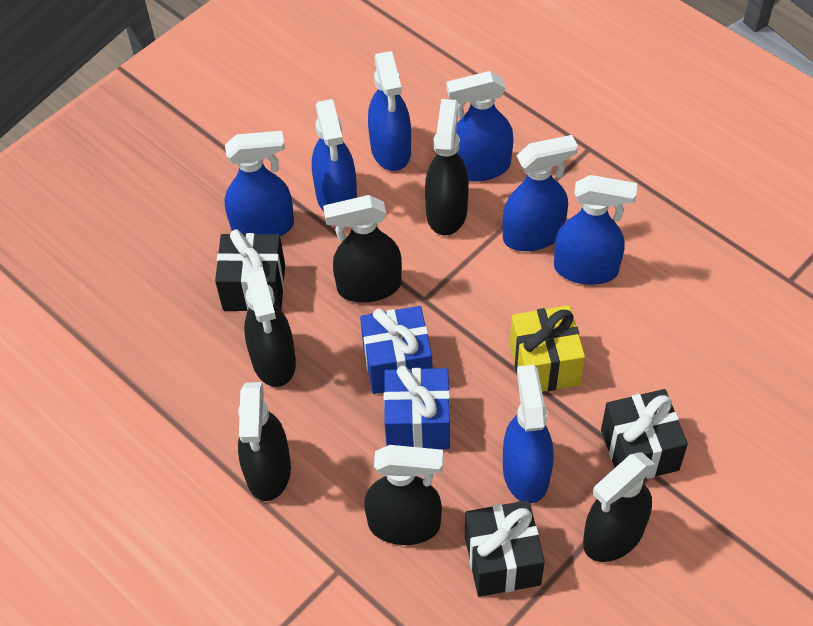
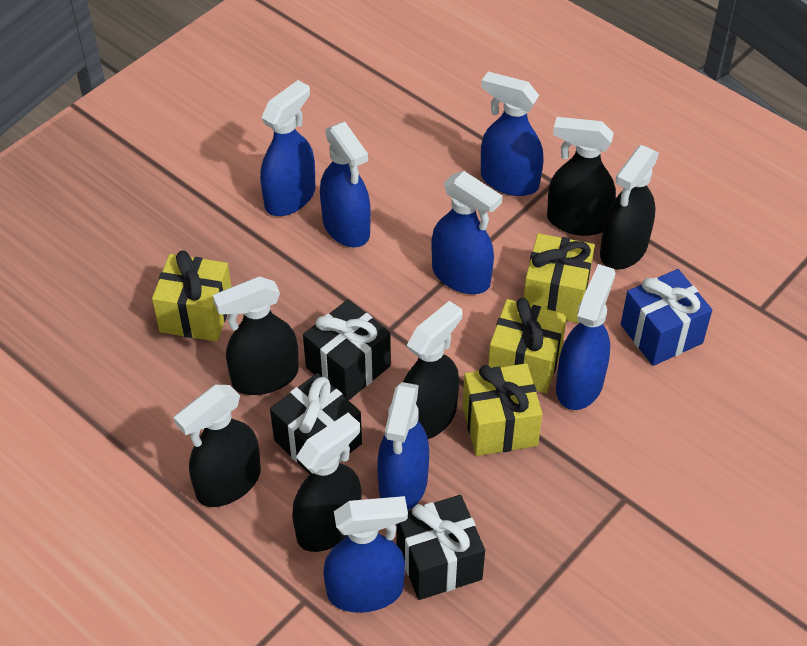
blue gift: 2 -> 1
yellow gift: 1 -> 4

